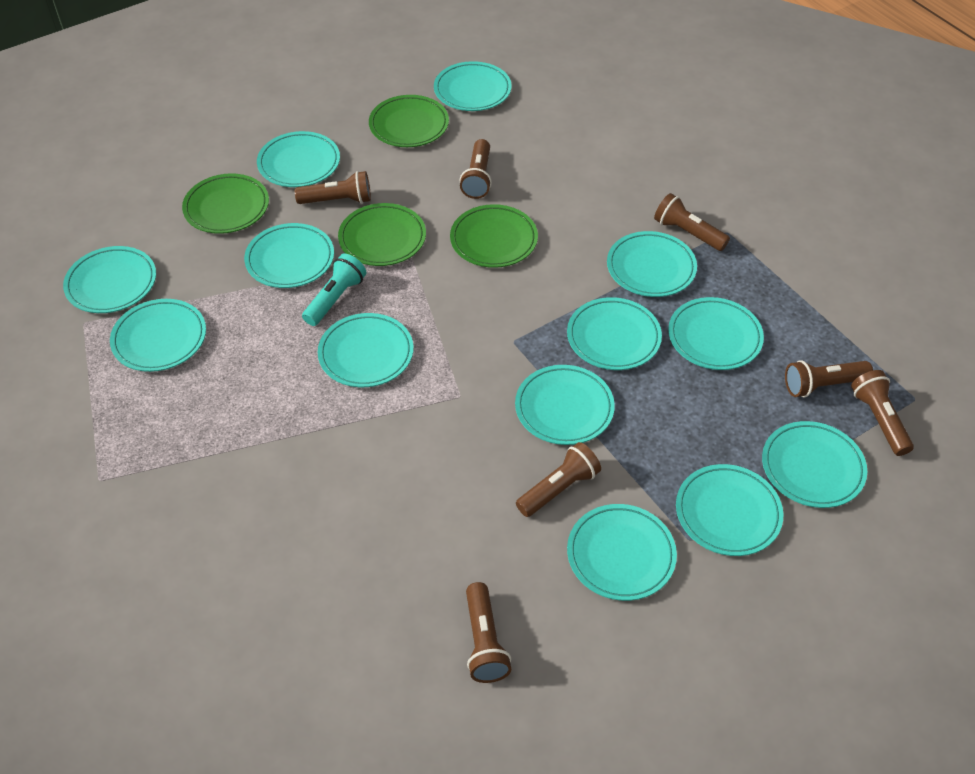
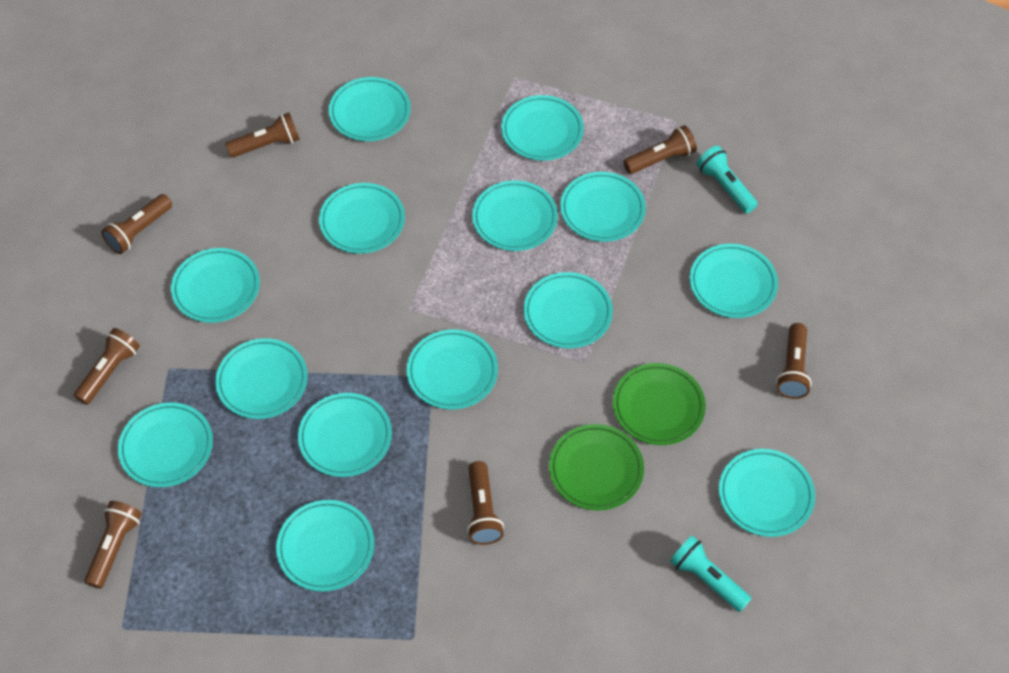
green plate: 4 -> 2
turquoise flashlight: 1 -> 2
turquoise plate: 13 -> 14

